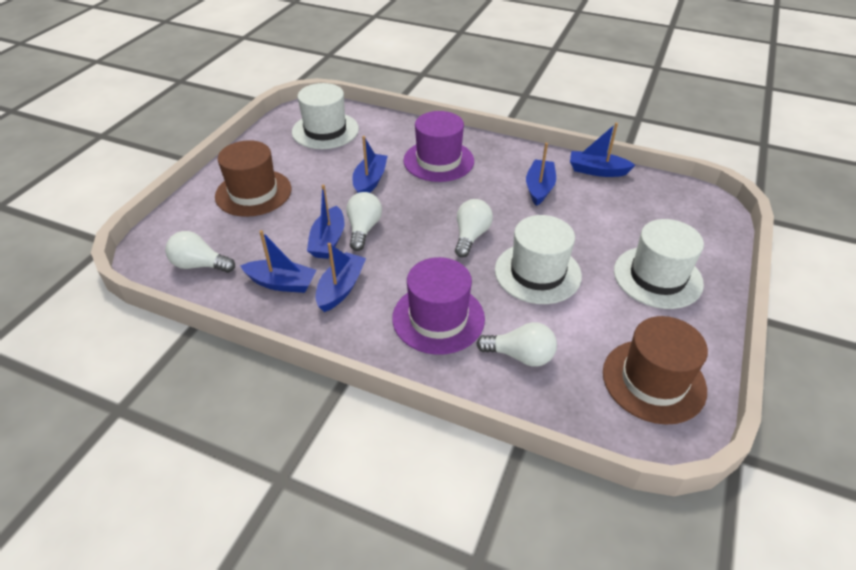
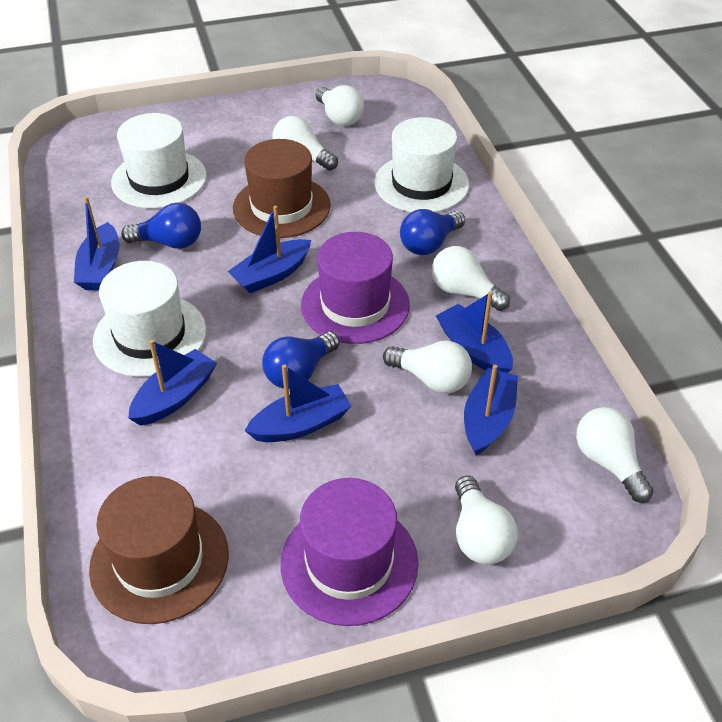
blue light bulb: 0 -> 3
white light bulb: 4 -> 6

